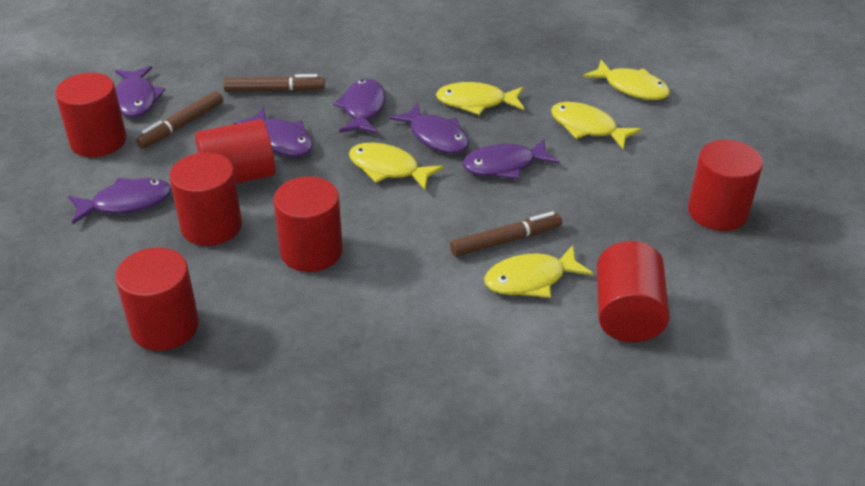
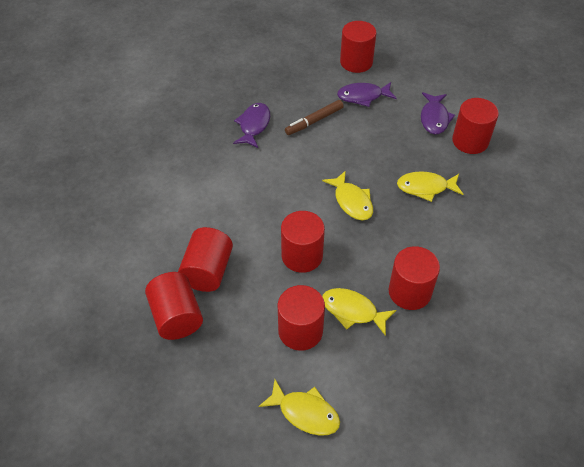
brown marker: 3 -> 1
purple fish: 6 -> 3
yellow fish: 5 -> 4

